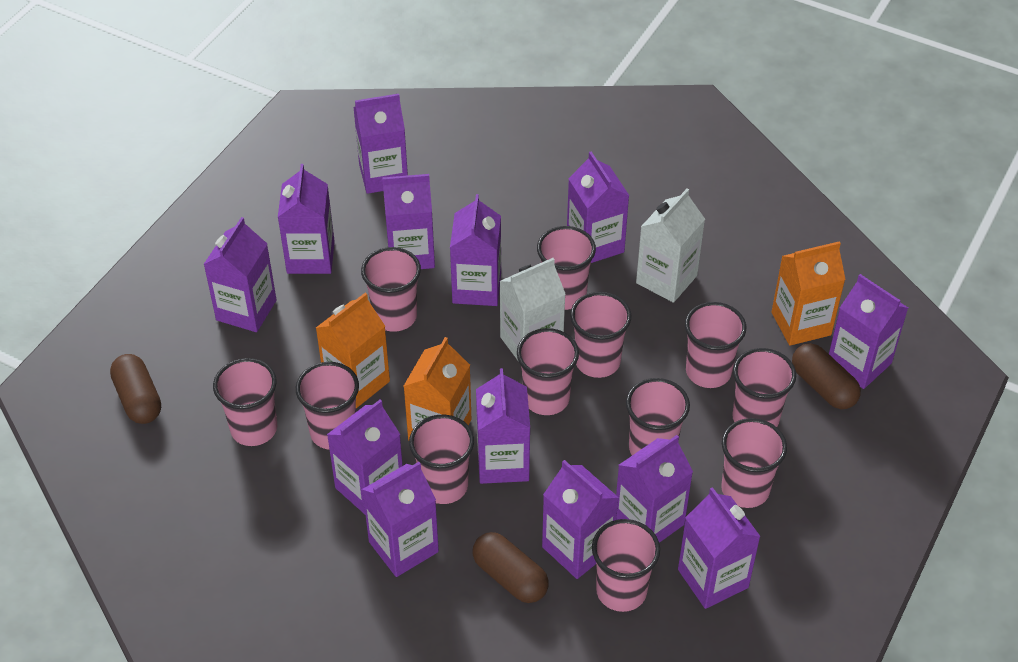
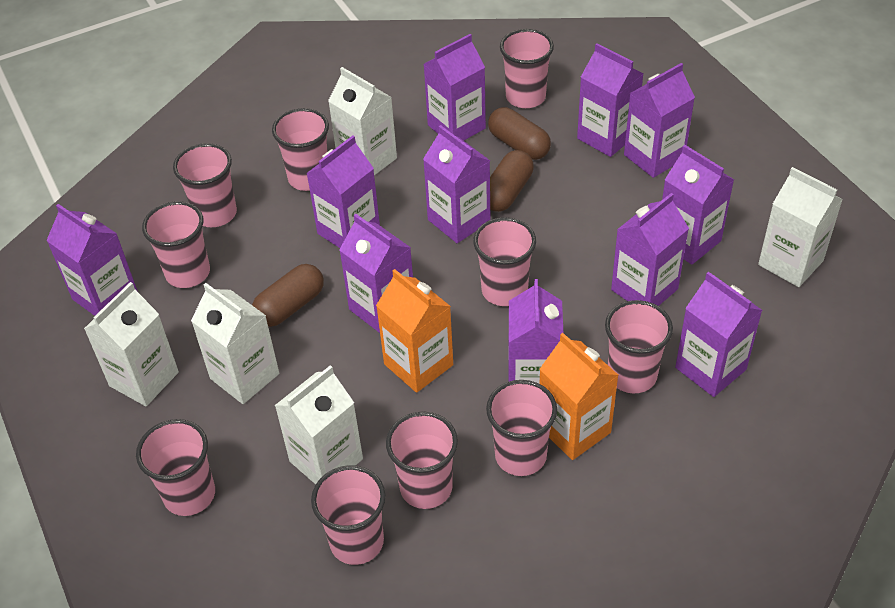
orange carton: 3 -> 2
pink cup: 12 -> 10
purple carton: 13 -> 11
white carton: 2 -> 5

